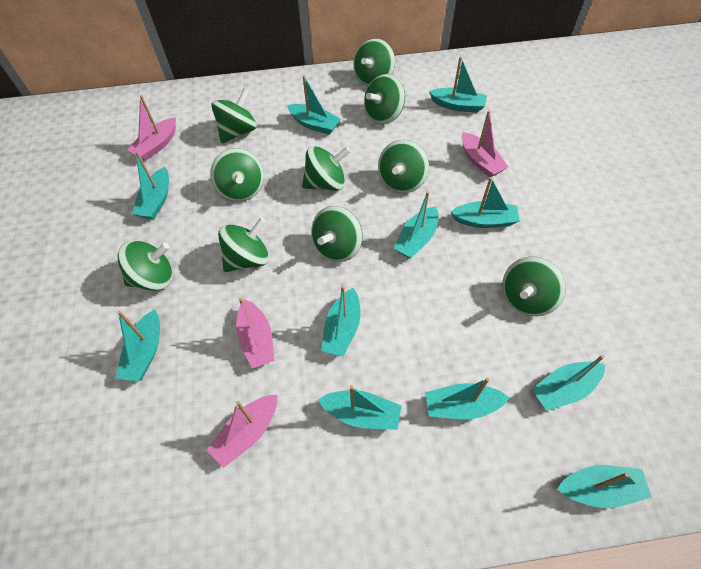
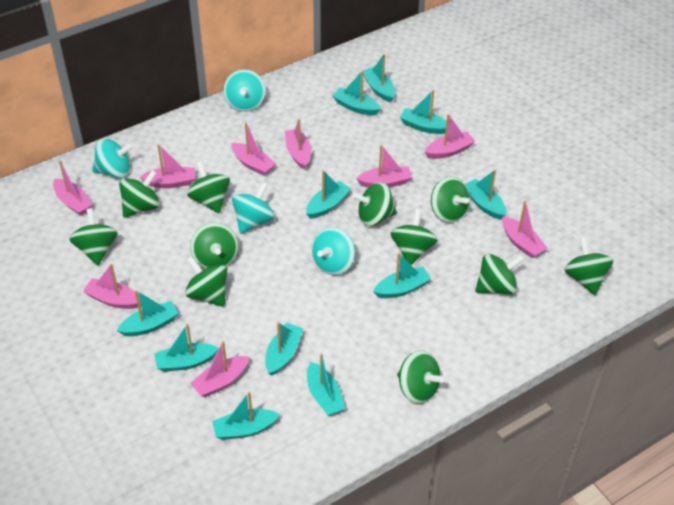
green spinning top: 10 -> 11
pink boat: 4 -> 9
turquoise spinning top: 0 -> 4

